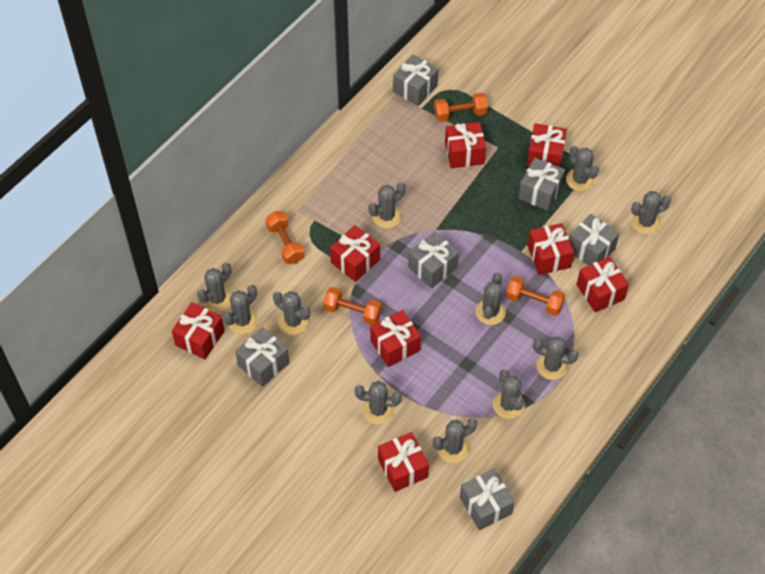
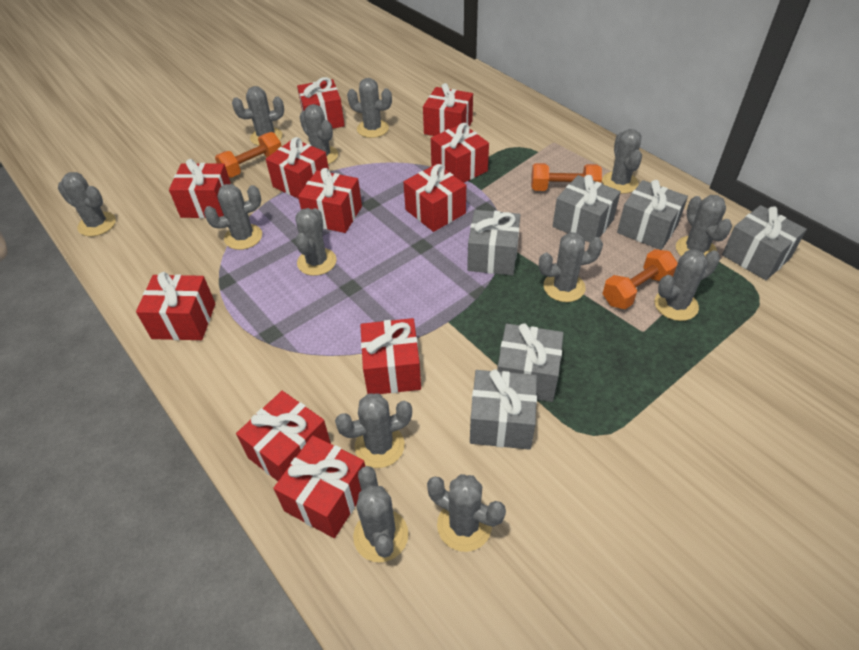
grey cactus: 11 -> 13
orange dumbbell: 4 -> 3
red gift: 8 -> 11

